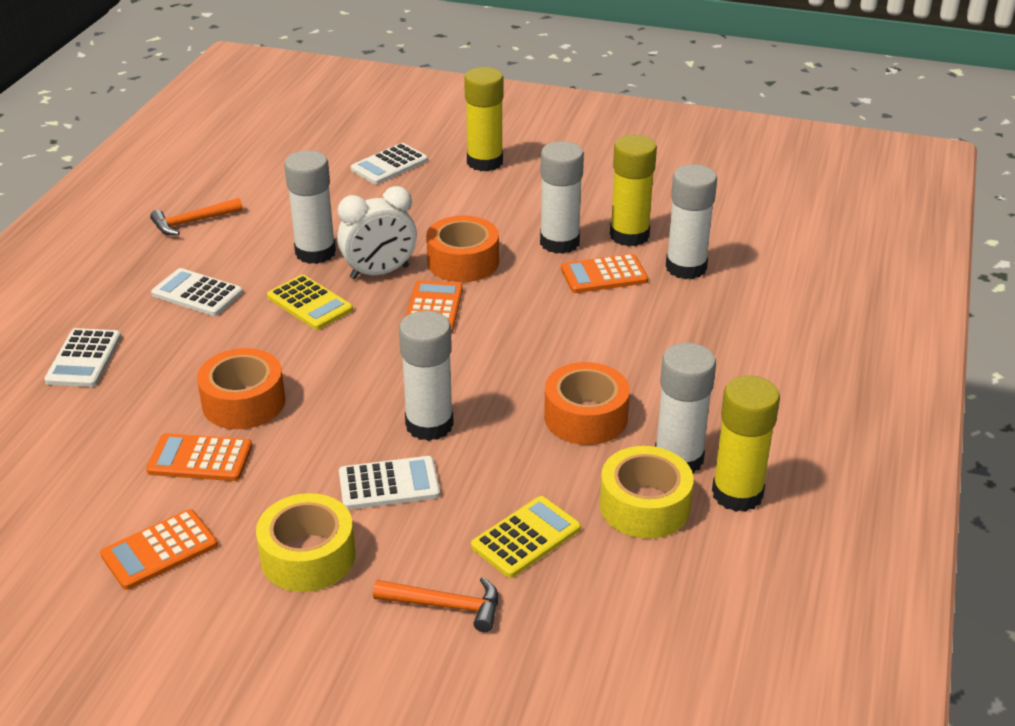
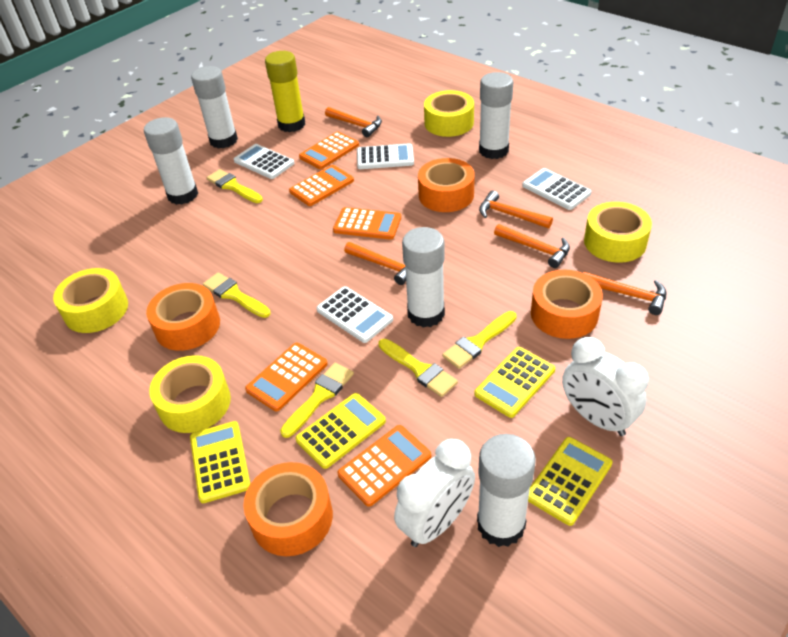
orange calculator: 4 -> 5
orange hammer: 2 -> 5
orange tape: 3 -> 4
white clock: 1 -> 2
yellow brush: 0 -> 5
yellow calculator: 2 -> 4
yellow glue stick: 3 -> 1
yellow tape: 2 -> 4

